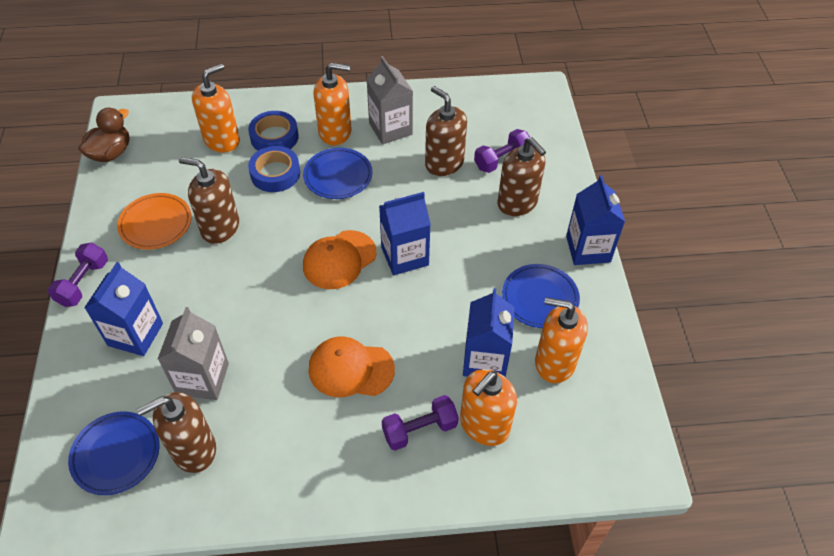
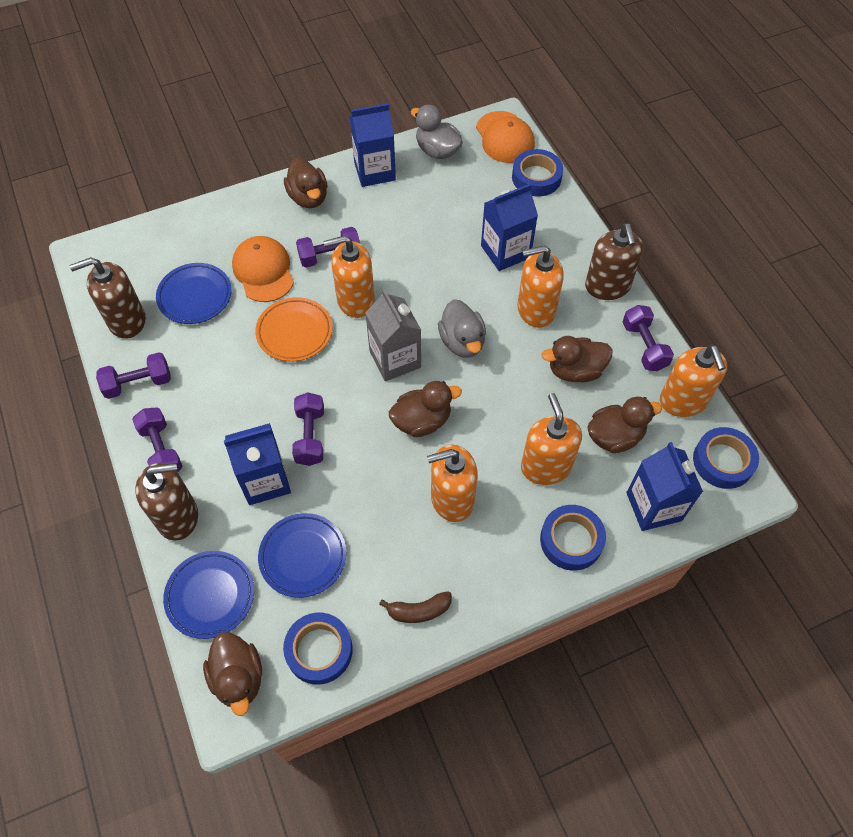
blue tape: 2 -> 4
brown banana: 0 -> 1
brown duck: 1 -> 5
brown soap dispenser: 4 -> 3
grey carton: 2 -> 1
grey duck: 0 -> 2
orange soap dispenser: 4 -> 5
purple dumbbell: 3 -> 5

